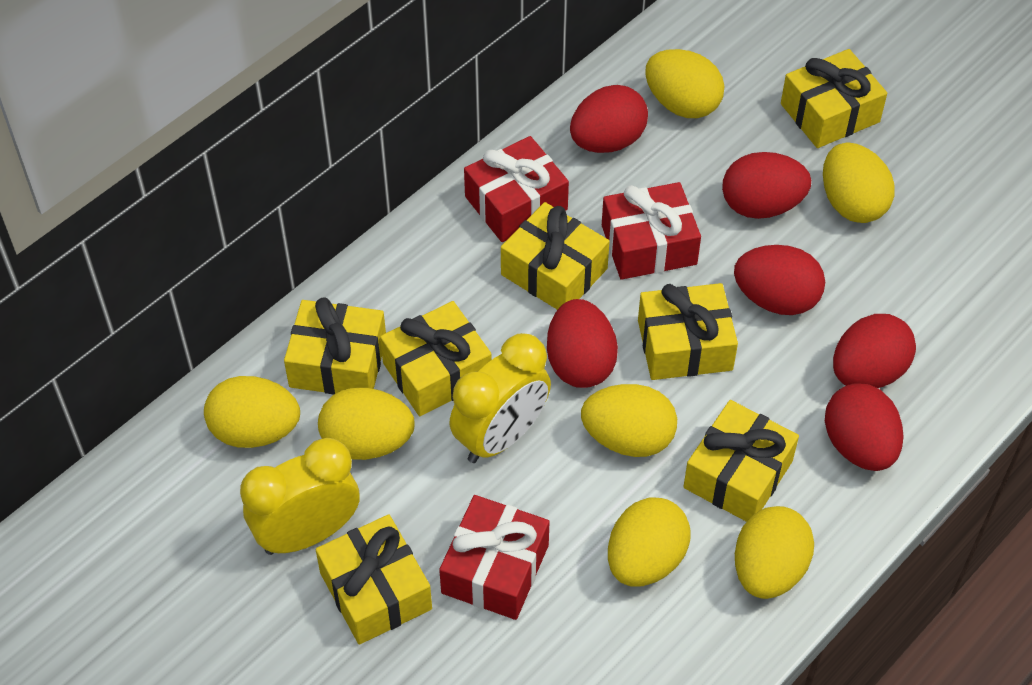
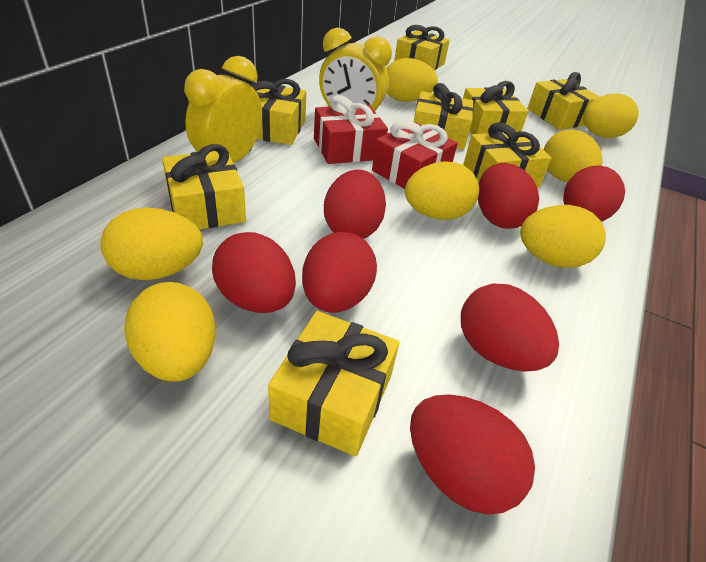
red egg: 6 -> 7
red gift: 3 -> 2
yellow gift: 7 -> 8

